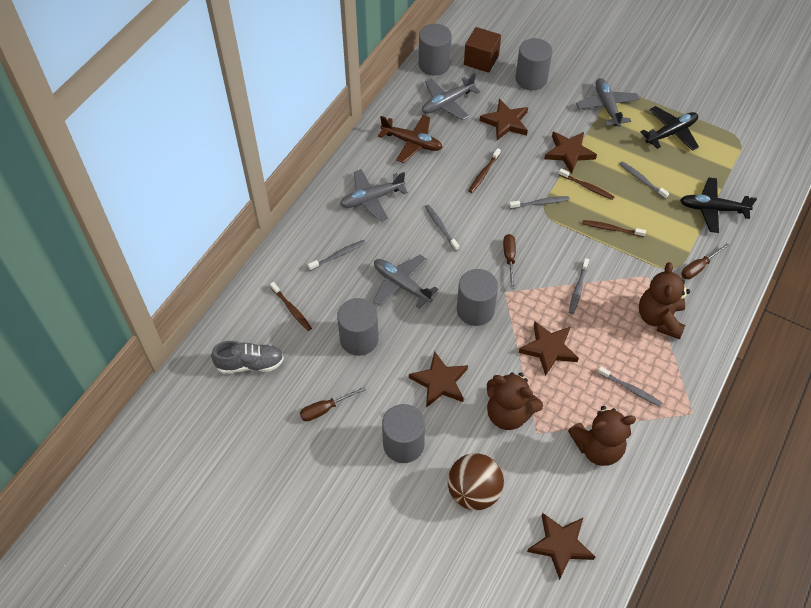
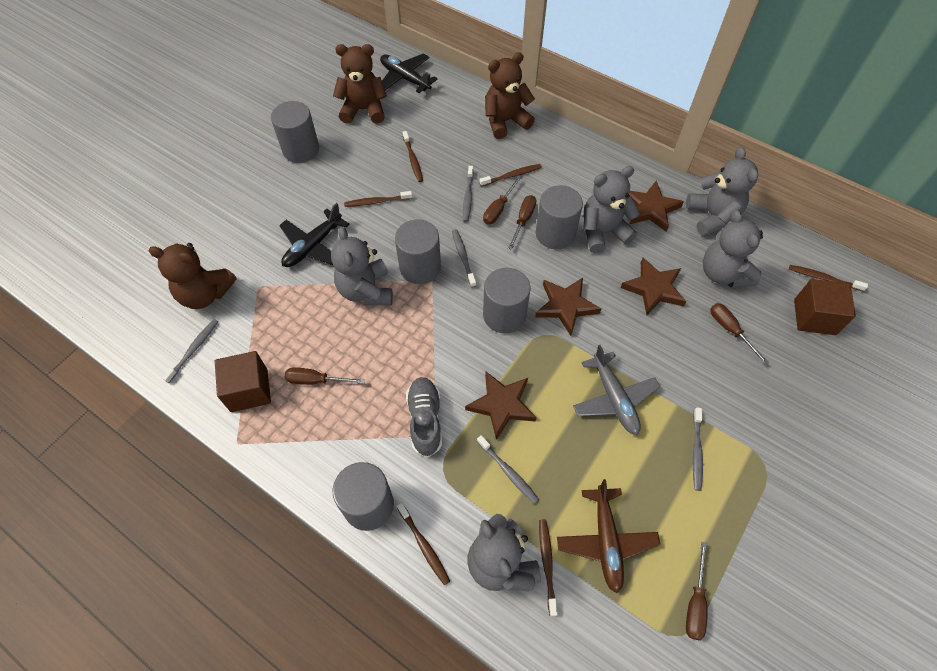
brown ball: 1 -> 0
brown cube: 1 -> 2
brown screwdriver: 3 -> 5
brown star: 5 -> 4
brown toothbrush: 4 -> 6
grey plane: 4 -> 1
grey teddy bear: 0 -> 5
grey toothbrush: 6 -> 5

